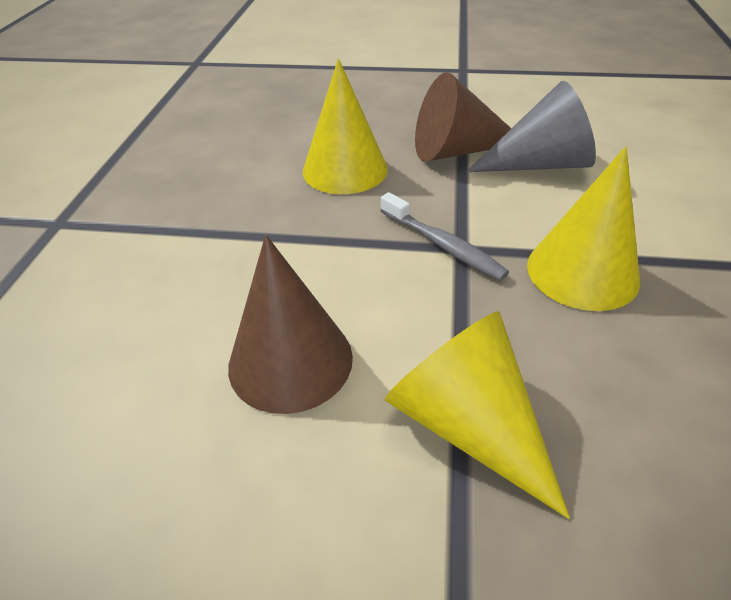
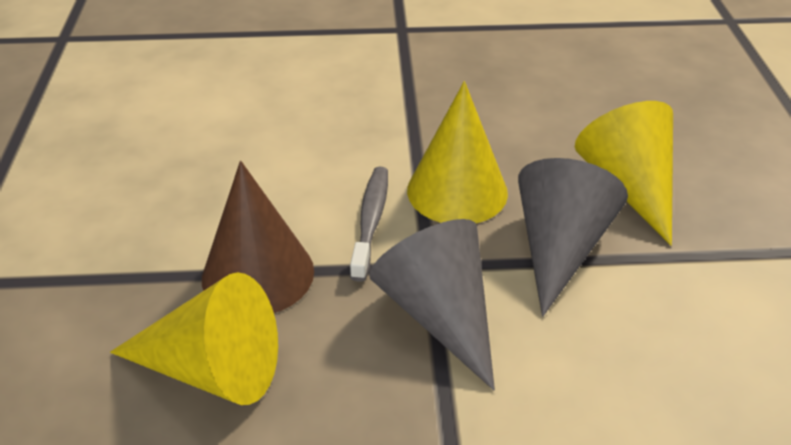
brown cone: 2 -> 1
grey cone: 1 -> 2

